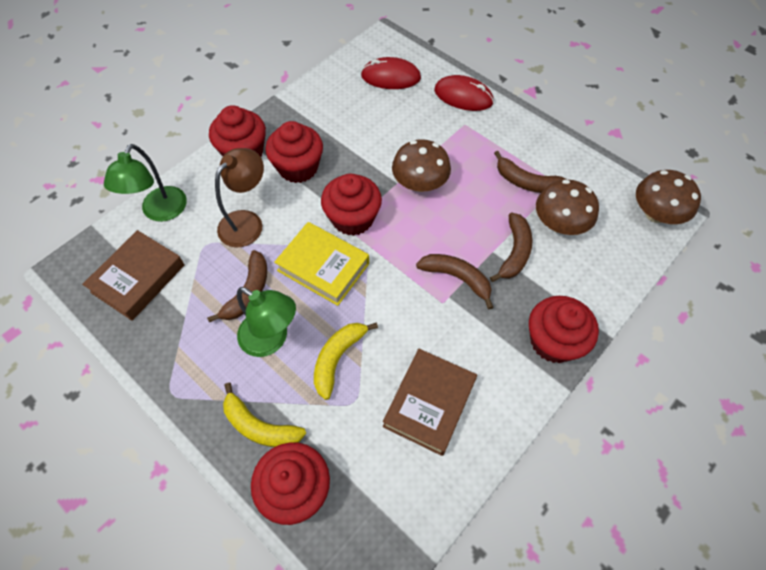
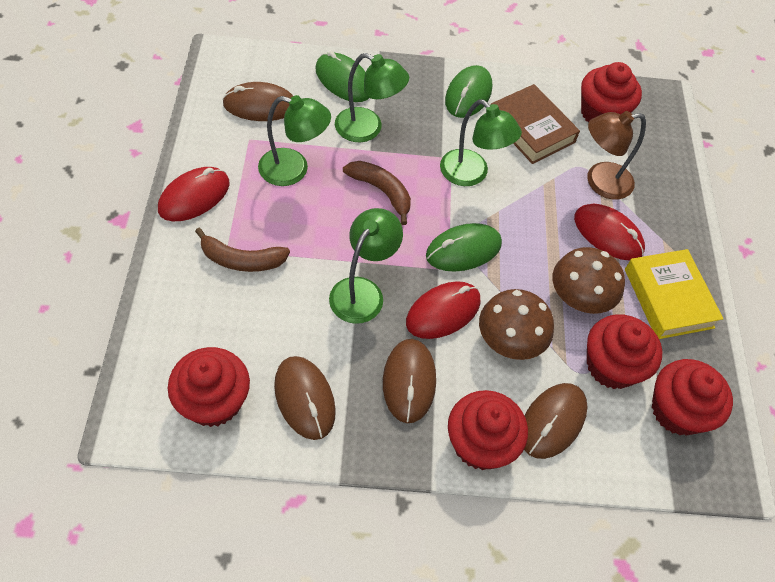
brown banana: 4 -> 2
brown book: 2 -> 1
brown mouse: 0 -> 4
brown mushroom: 3 -> 2
green lamp: 2 -> 4
green mouse: 0 -> 3
red mouse: 2 -> 3
yellow banana: 2 -> 0

